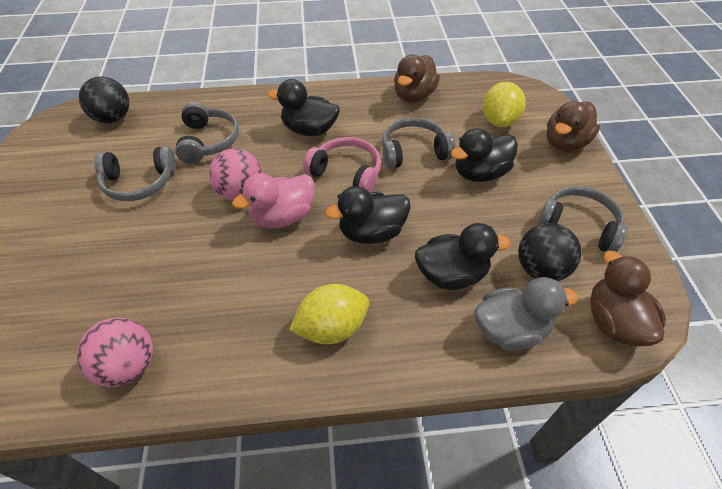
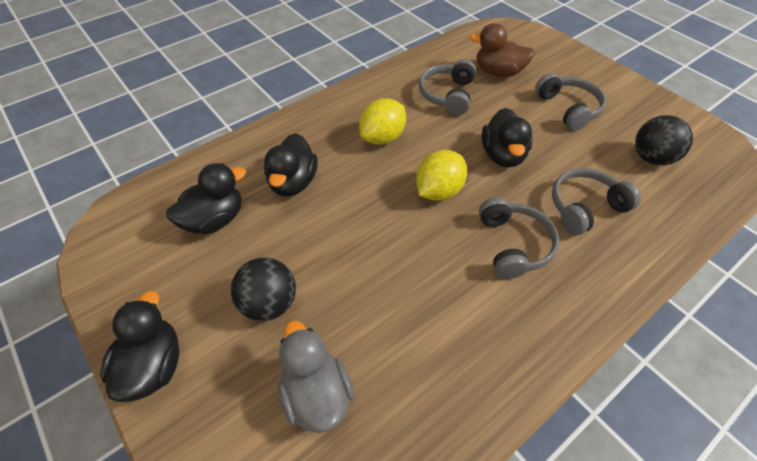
brown duck: 3 -> 1
pink ball: 2 -> 0
pink duck: 1 -> 0
pink headphones: 1 -> 0

